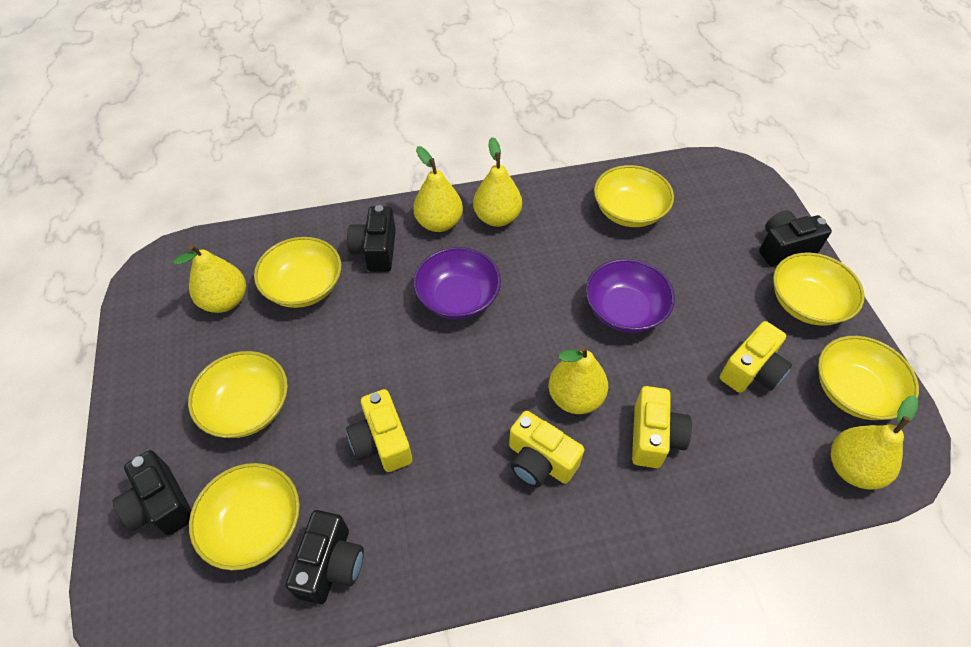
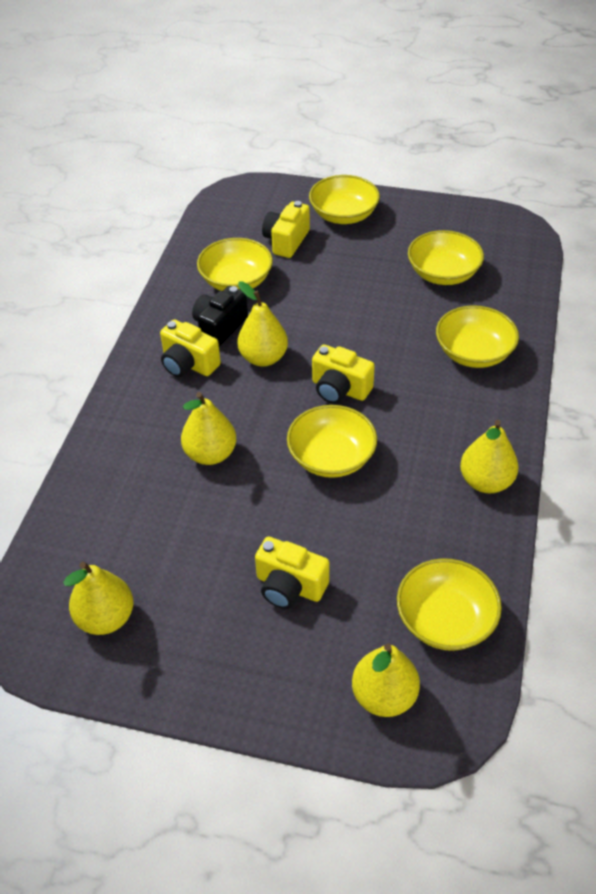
black camera: 4 -> 1
purple bowl: 2 -> 0

